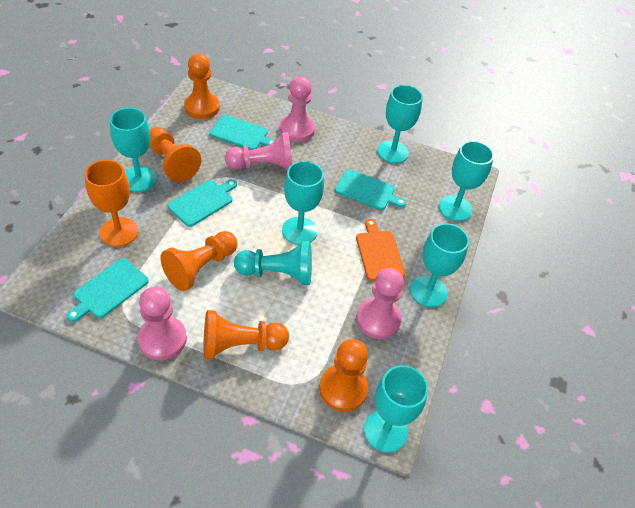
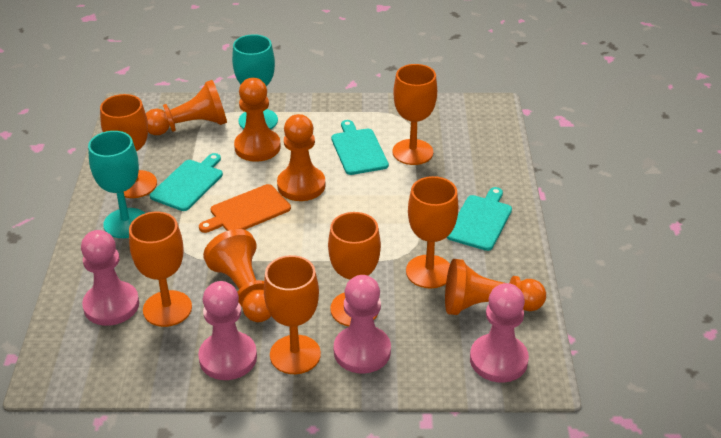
orange goblet: 1 -> 6
turquoise cutting board: 4 -> 3
turquoise goblet: 6 -> 2
turquoise pawn: 1 -> 0

